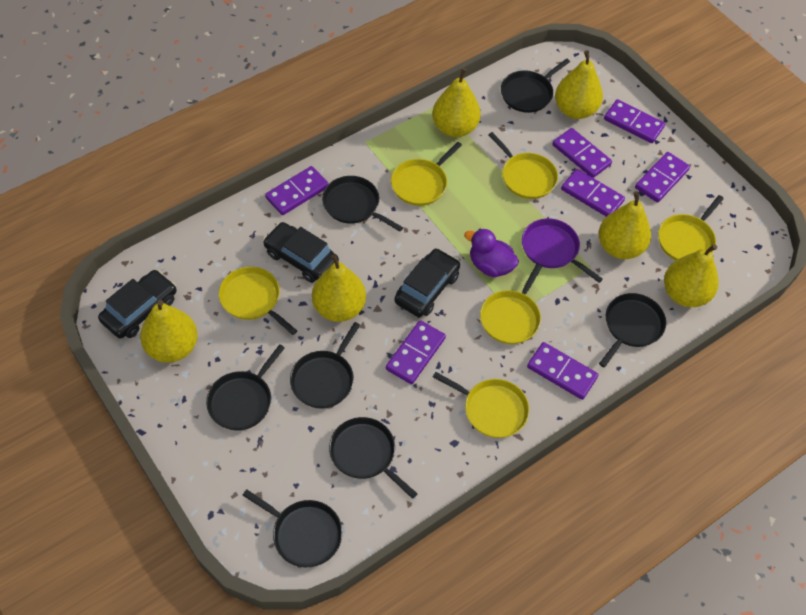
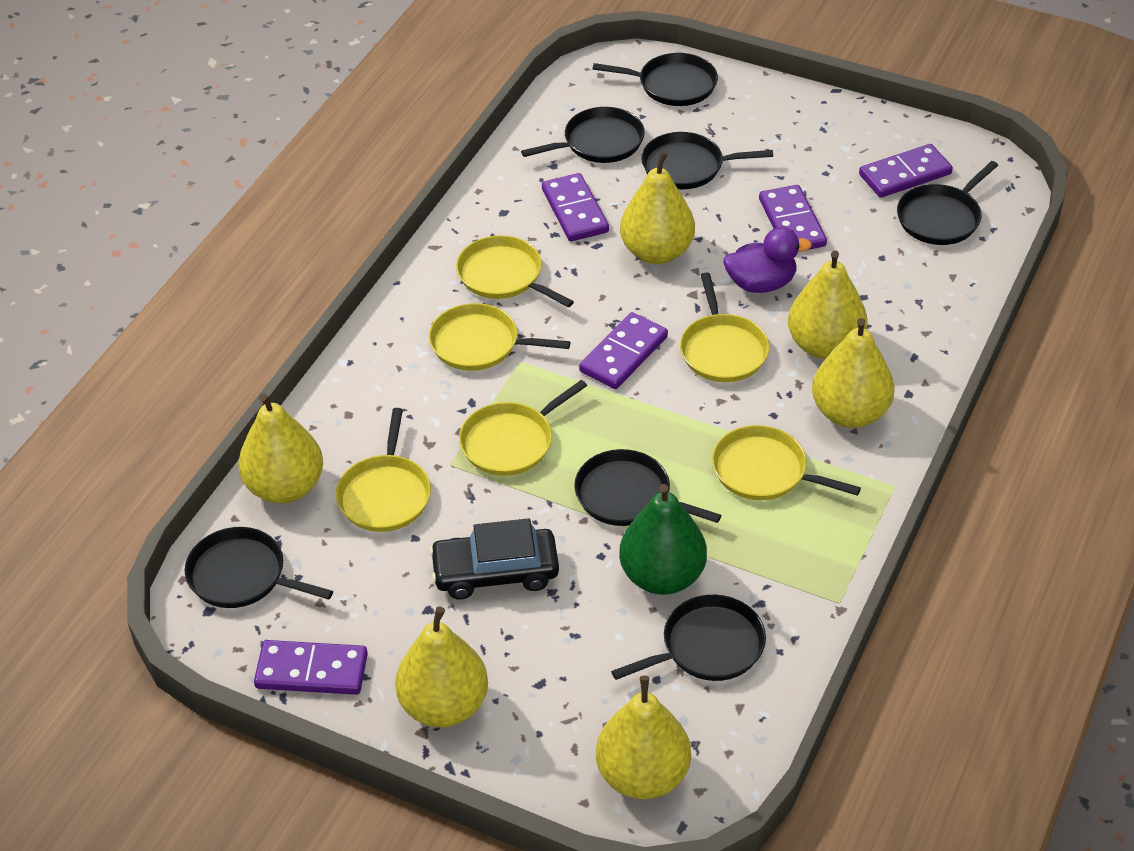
black car: 3 -> 1
green pear: 0 -> 1
purple domino: 7 -> 5
purple pan: 1 -> 0

